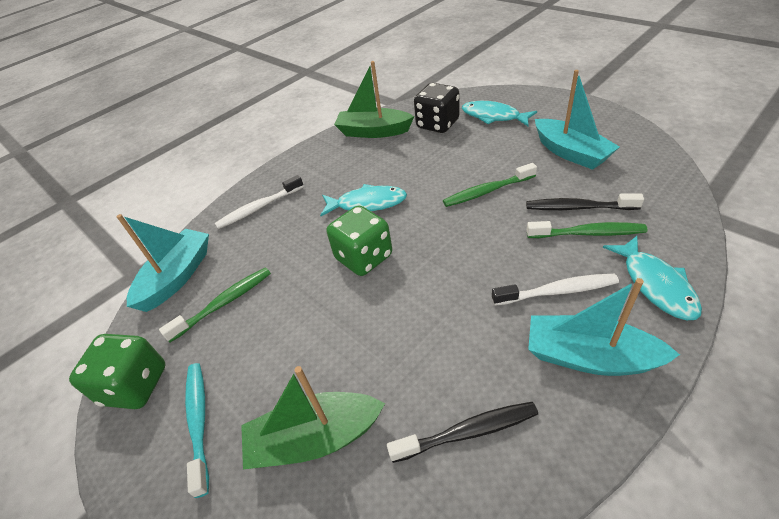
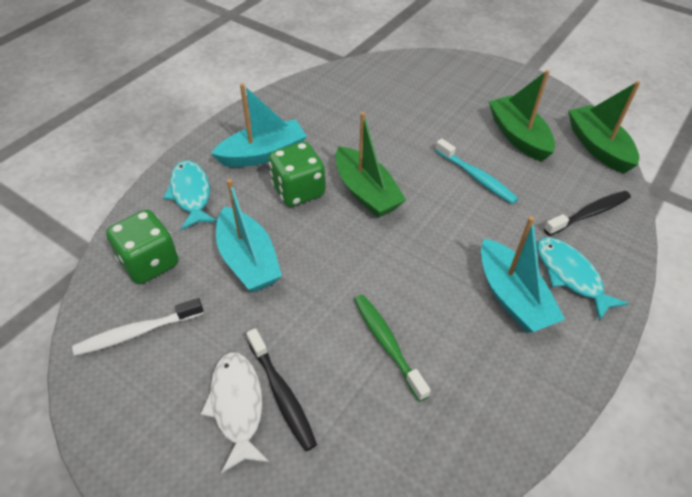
black dice: 1 -> 0
green boat: 2 -> 3
green toothbrush: 3 -> 1
turquoise fish: 3 -> 2
white fish: 0 -> 1
white toothbrush: 2 -> 1

